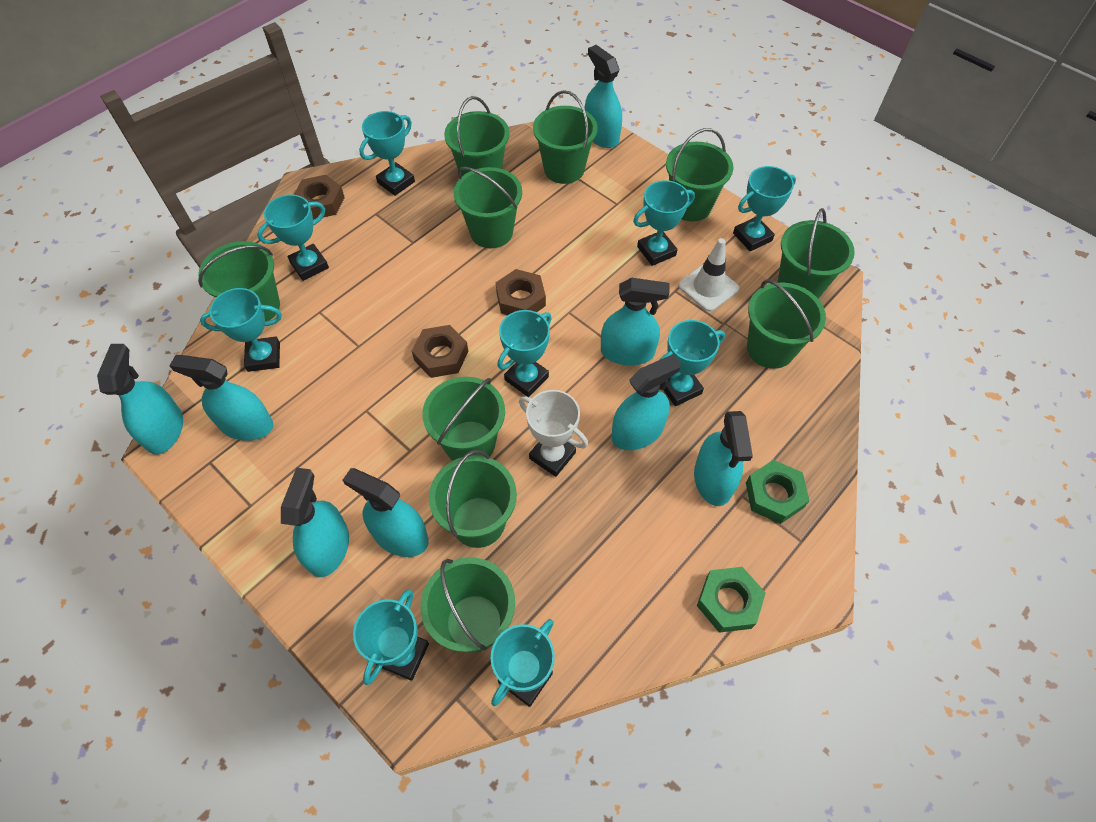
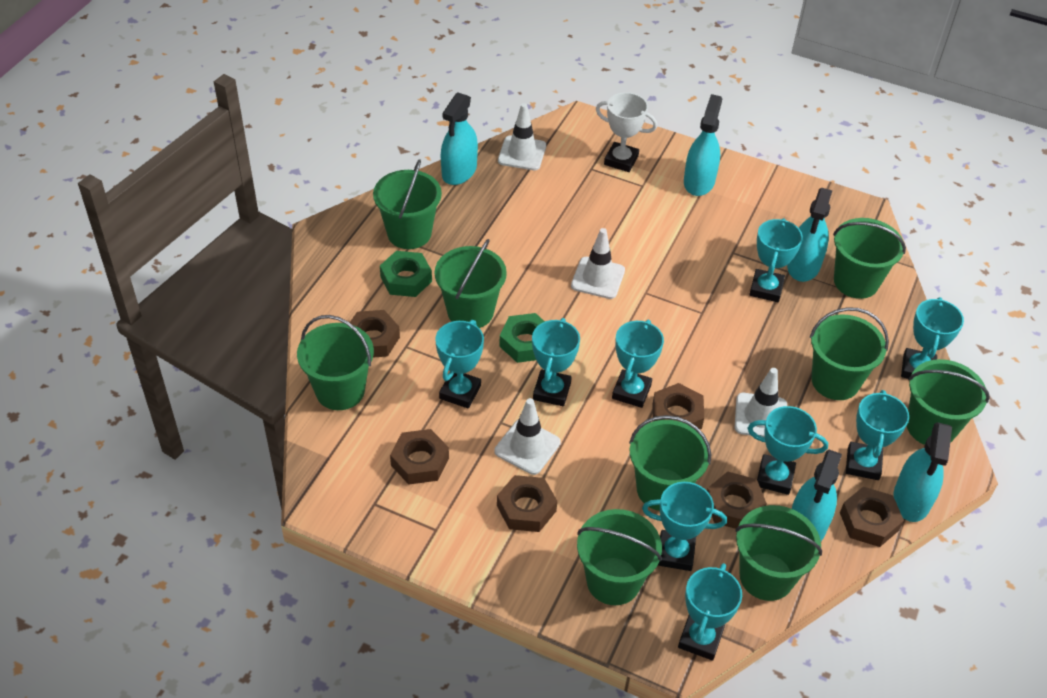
brown nut: 3 -> 6
green bucket: 10 -> 9
turquoise spray bottle: 8 -> 5
white traffic cone: 1 -> 4

